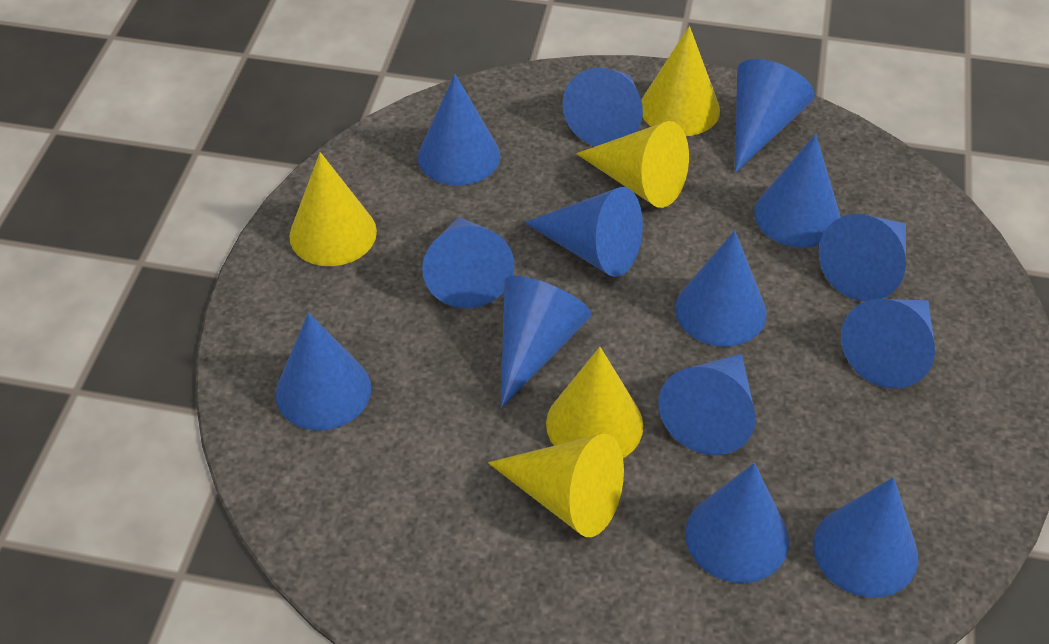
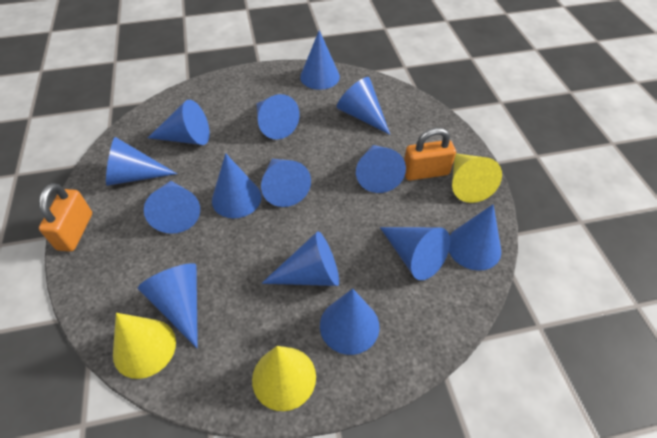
orange padlock: 0 -> 2
yellow cone: 5 -> 3

